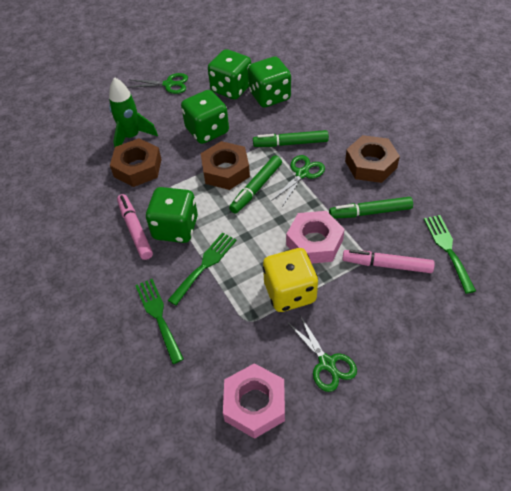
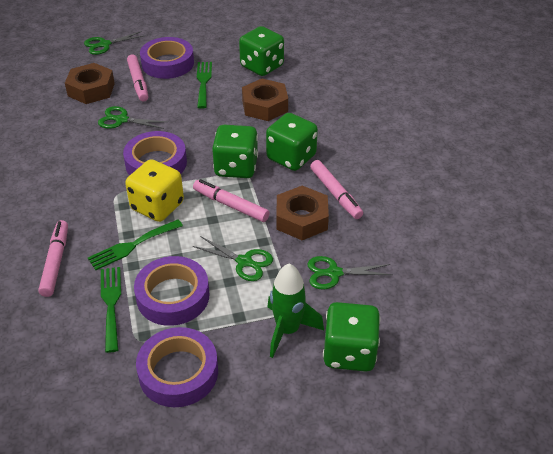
green marker: 3 -> 0
green scissors: 3 -> 4
pink marker: 2 -> 4
pink nut: 2 -> 0
purple tape: 0 -> 4

